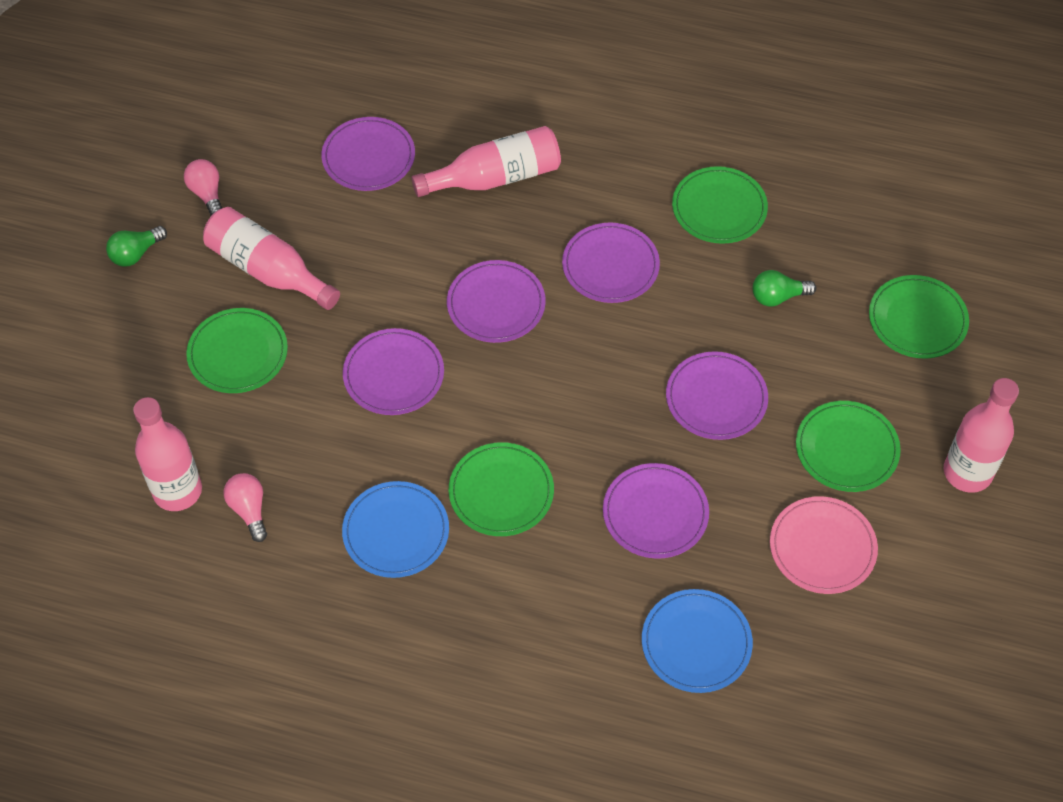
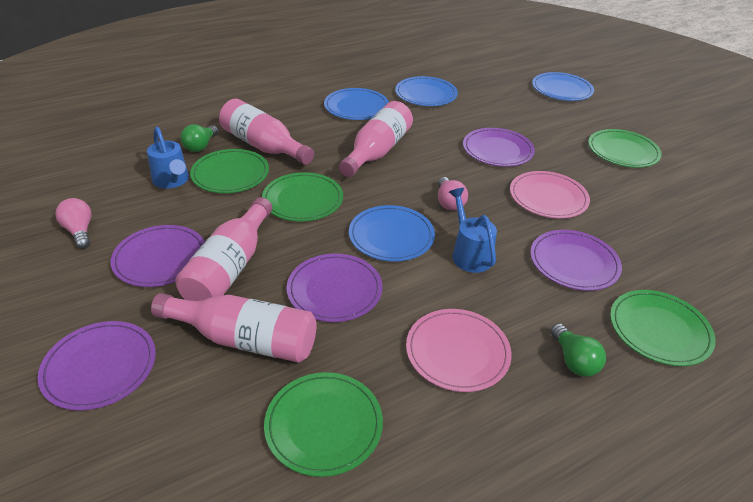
blue plate: 2 -> 4
blue watering can: 0 -> 2
pink plate: 1 -> 2
purple plate: 6 -> 5

